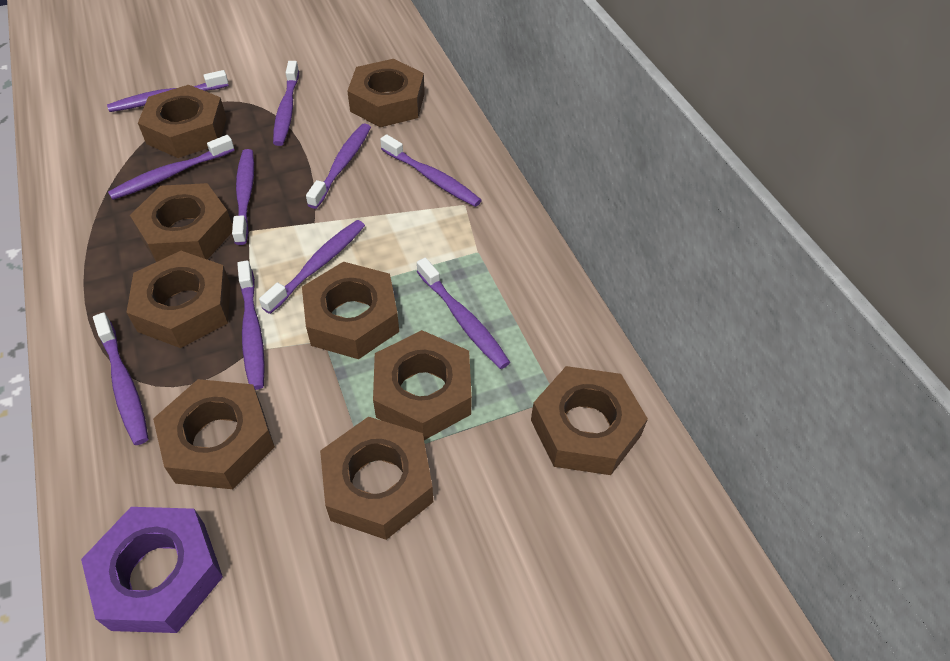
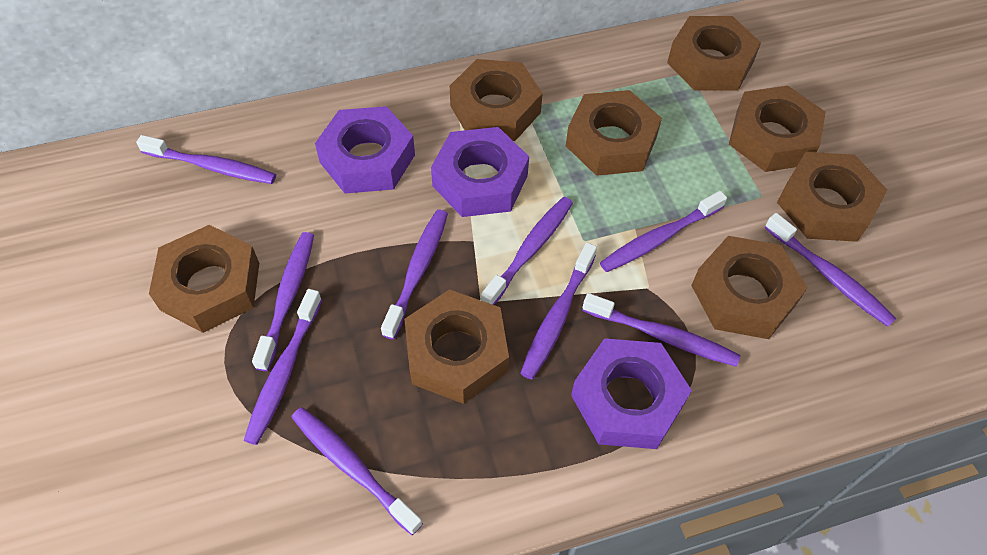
brown nut: 9 -> 8
purple nut: 1 -> 3

